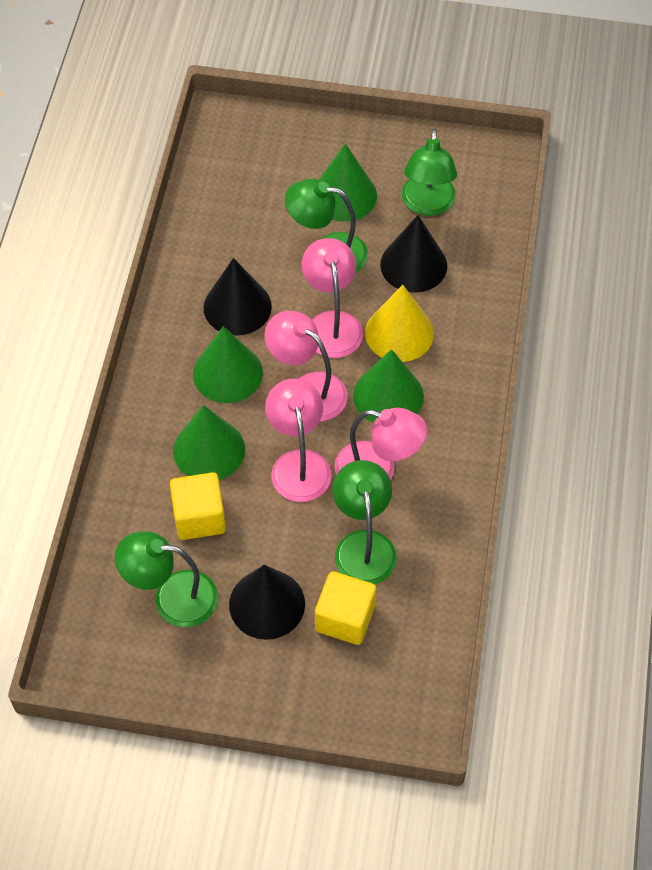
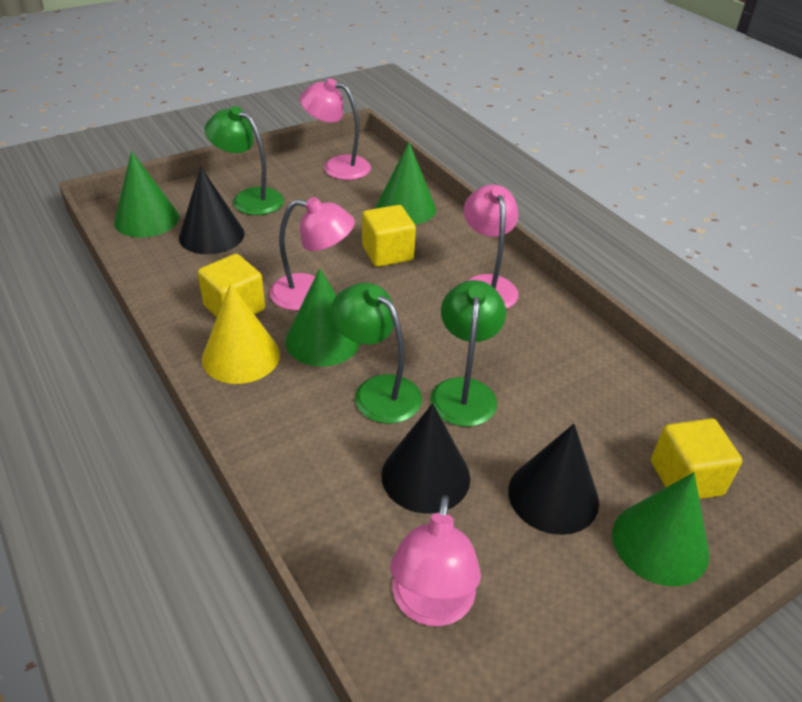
green lamp: 4 -> 3
yellow cube: 2 -> 3

